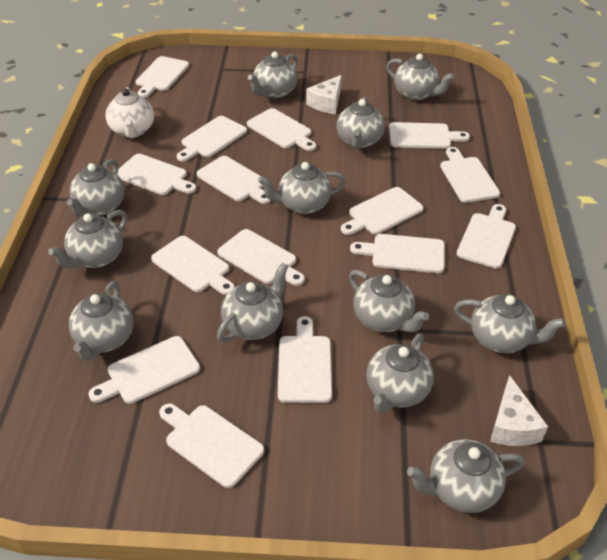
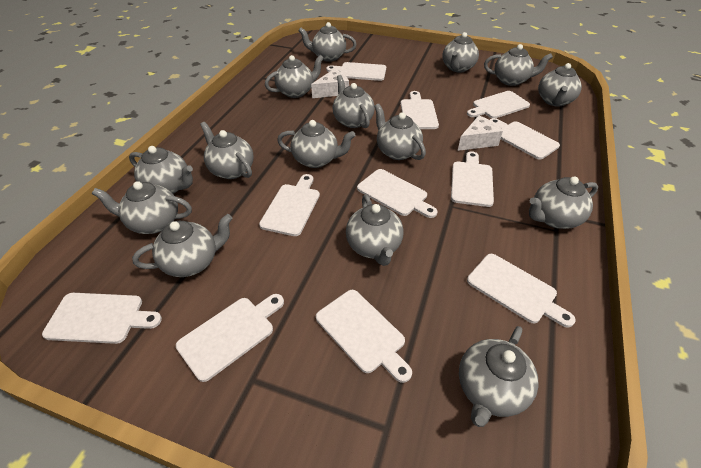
grey teapot: 12 -> 15
white cutting board: 15 -> 11
white teapot: 1 -> 0

